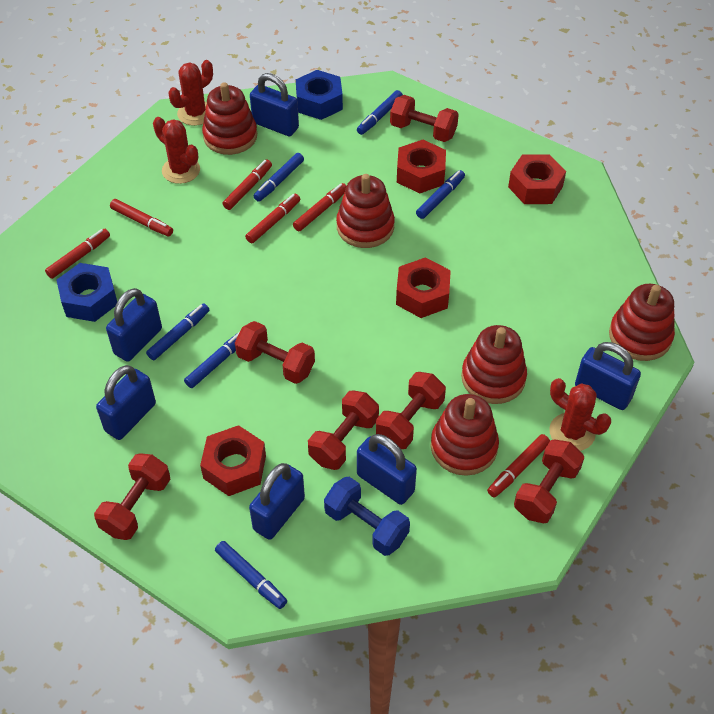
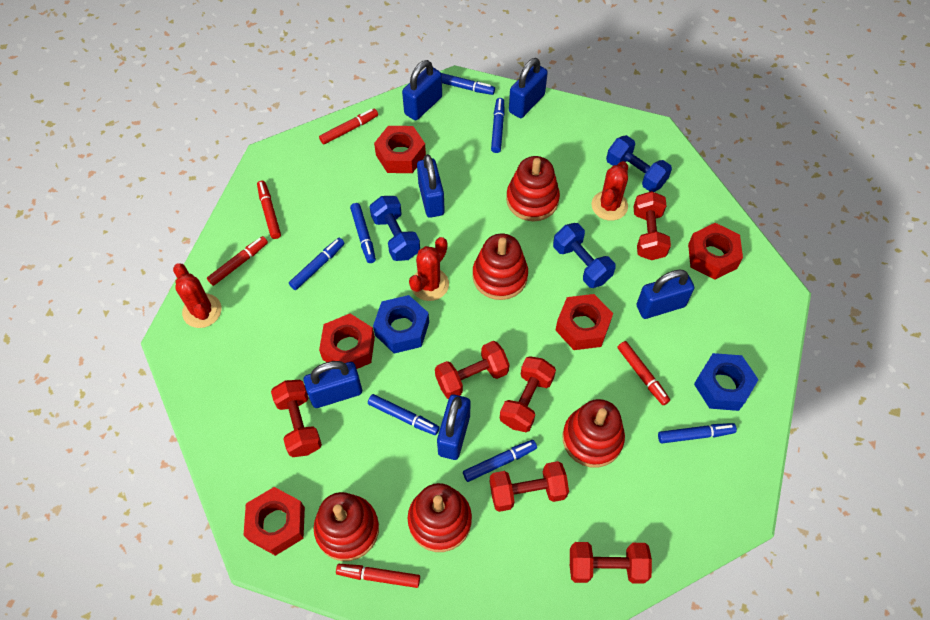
blue dumbbell: 1 -> 3
blue marker: 6 -> 7
red marker: 6 -> 5
red nut: 4 -> 5

